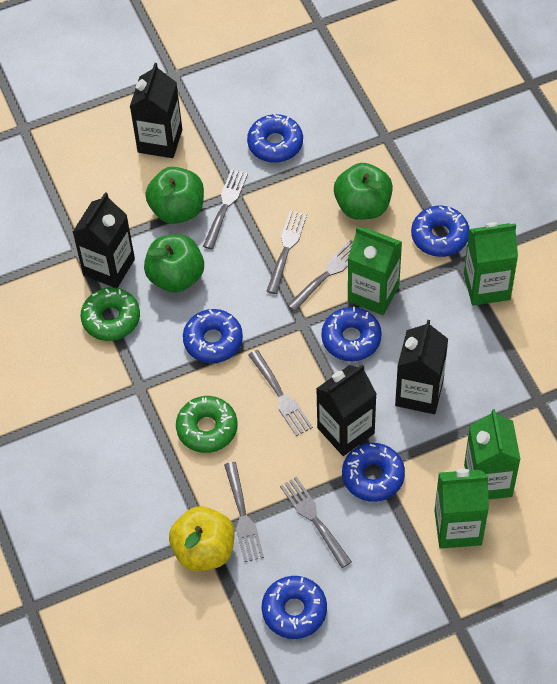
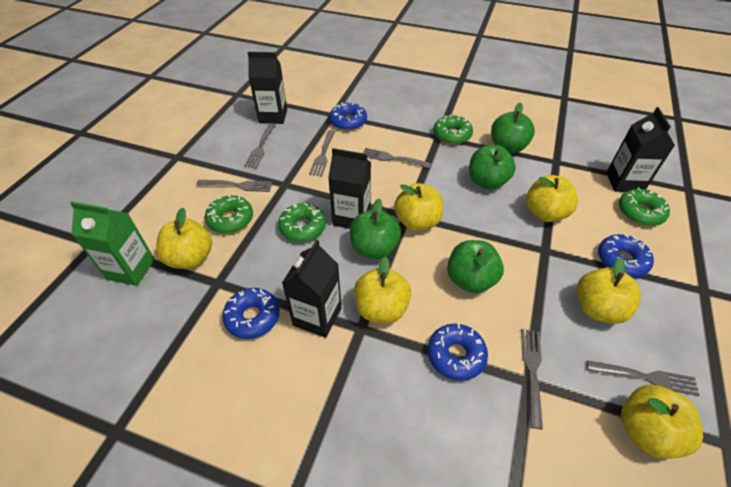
blue donut: 6 -> 4
green apple: 3 -> 4
green carton: 4 -> 1
green donut: 2 -> 4
yellow apple: 1 -> 6

